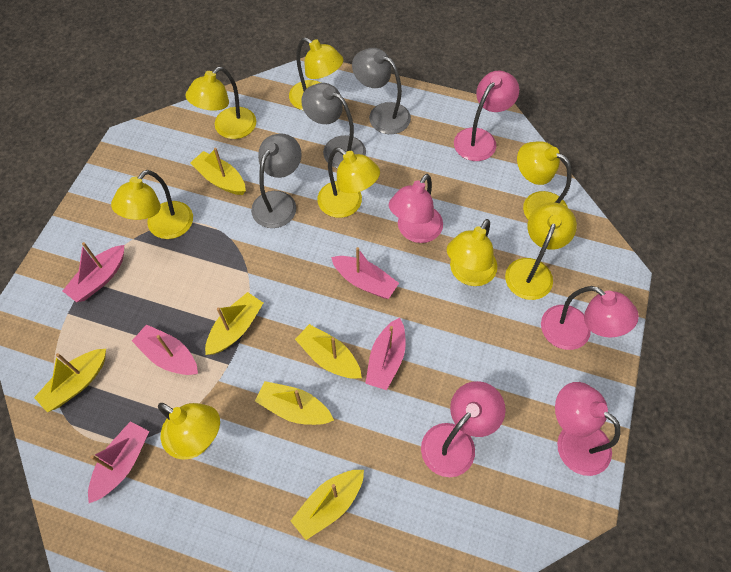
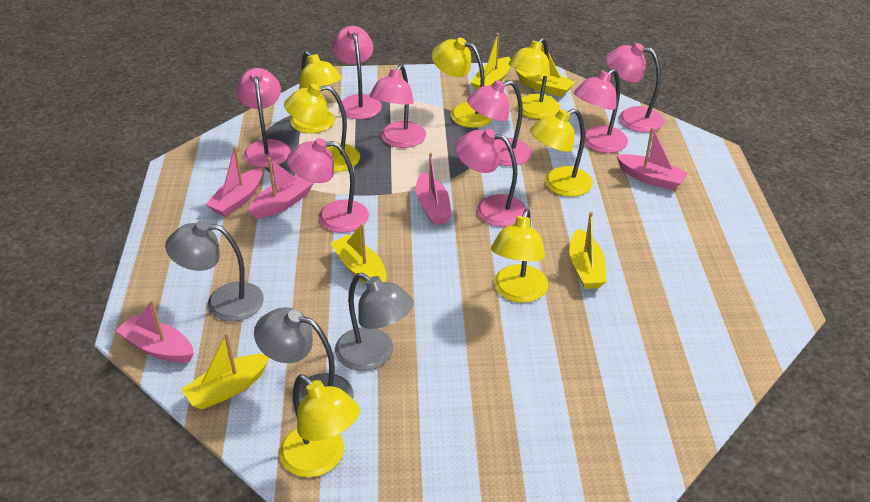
pink lamp: 5 -> 8
yellow boat: 6 -> 5
yellow lamp: 8 -> 7

